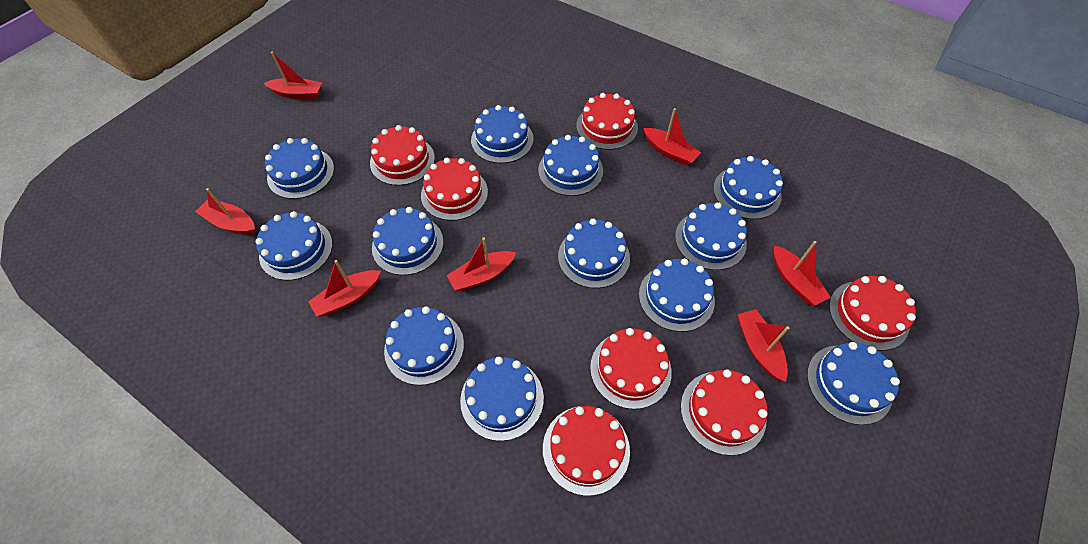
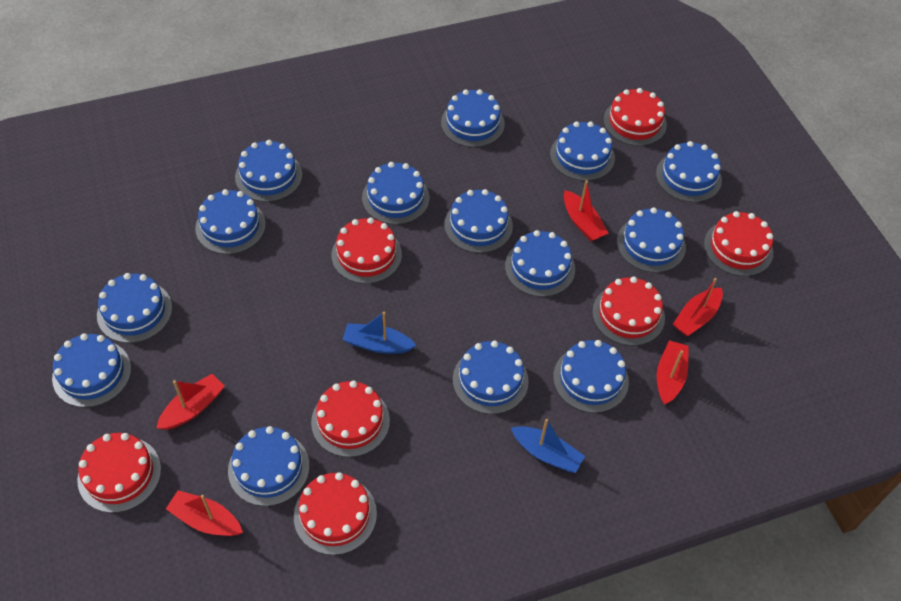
blue boat: 0 -> 2
blue cake: 12 -> 14
red boat: 7 -> 5

